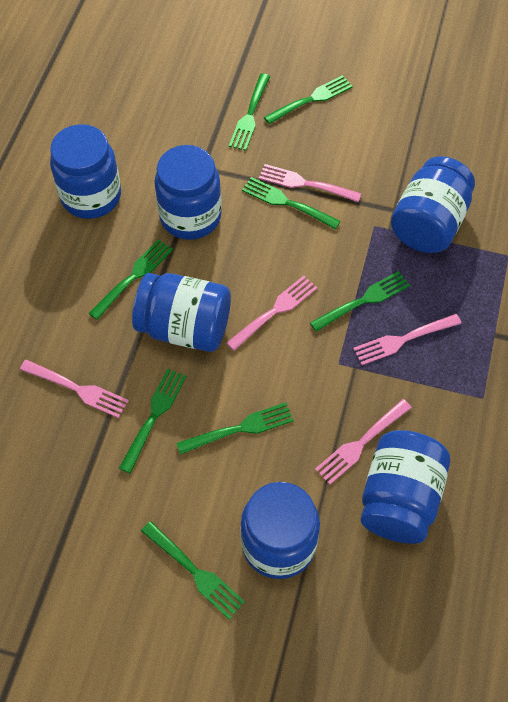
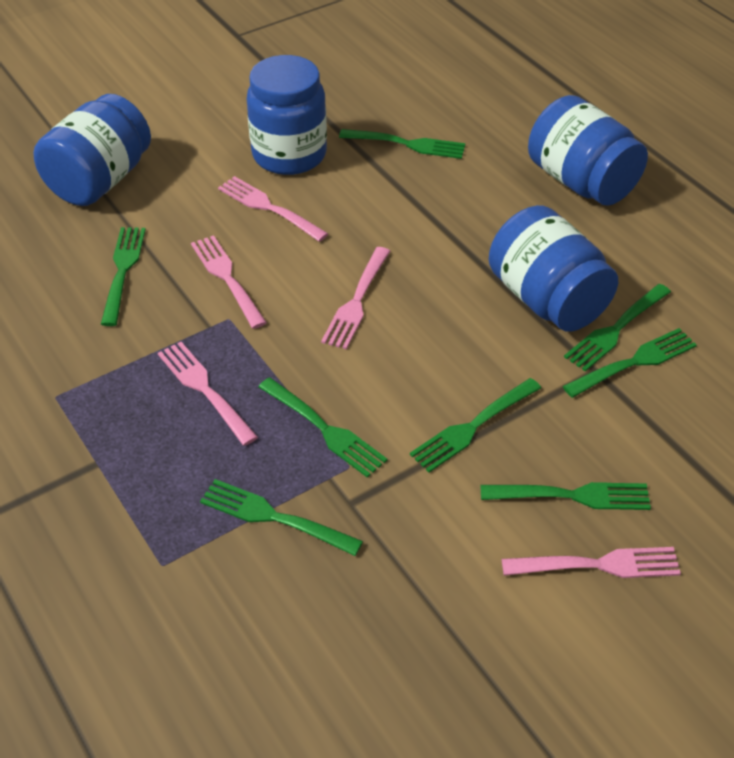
blue jar: 6 -> 4

